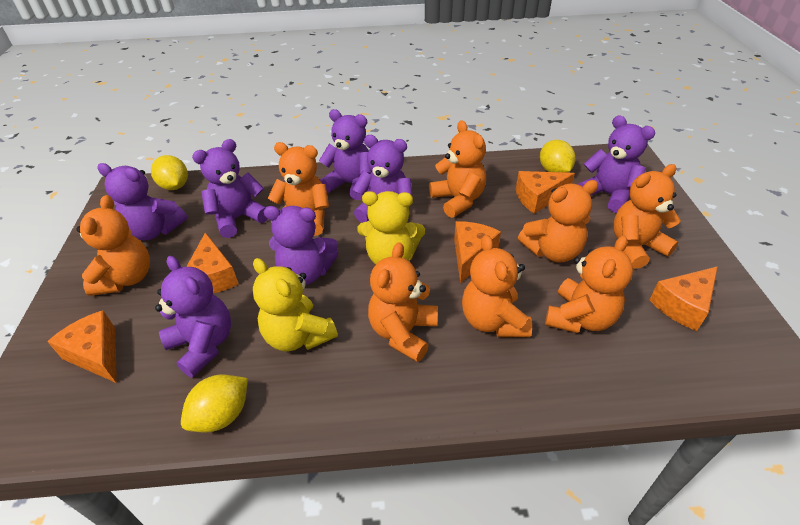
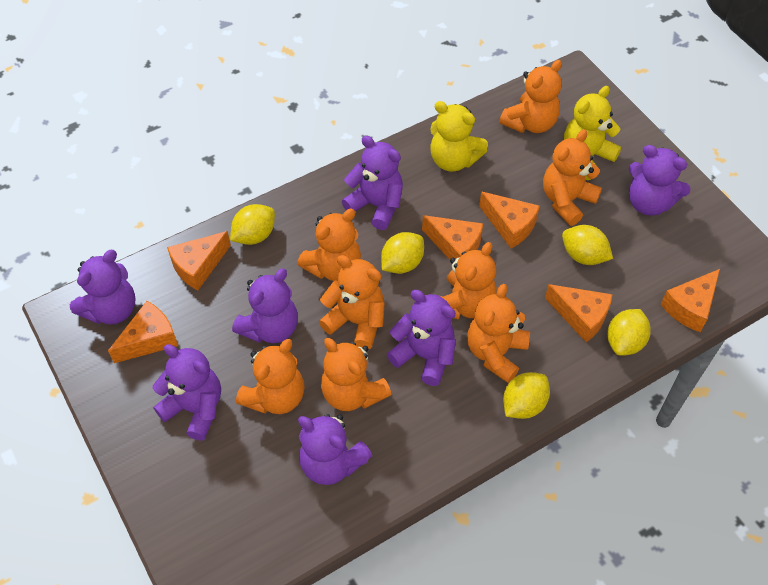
orange cheese: 5 -> 6
yellow lemon: 3 -> 5

